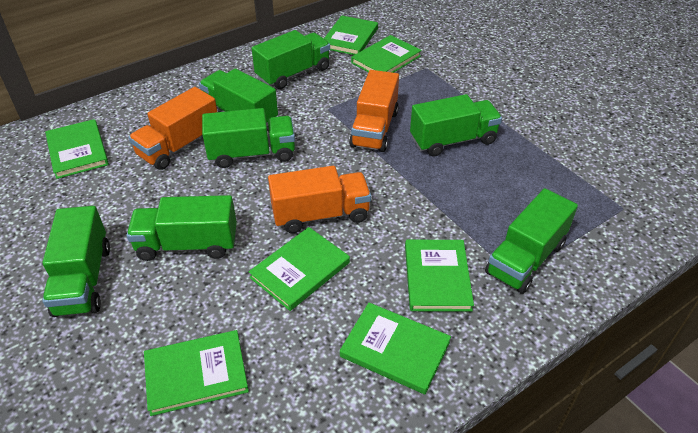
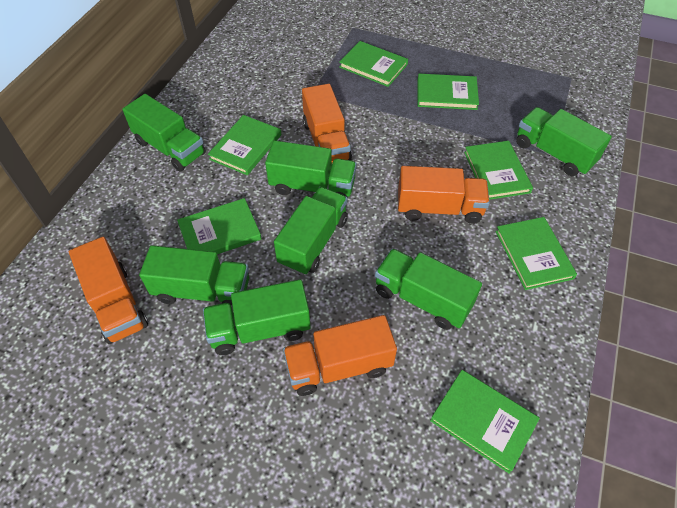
orange truck: 3 -> 4

